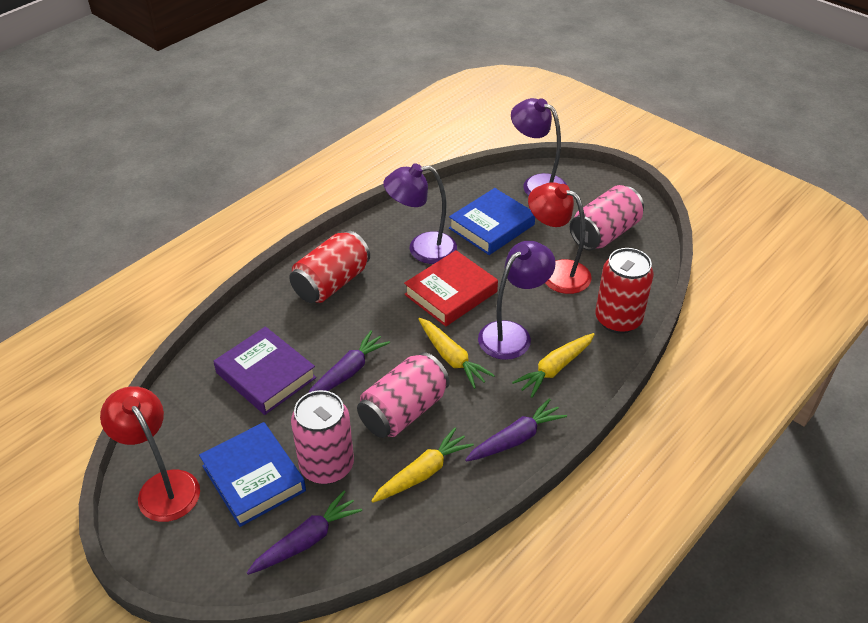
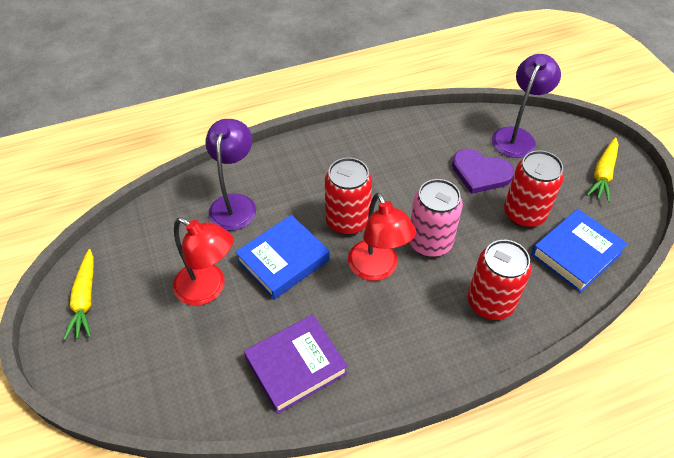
pink can: 3 -> 1
purple carrot: 3 -> 0
purple heart: 0 -> 1
purple lamp: 3 -> 2
red book: 1 -> 0
red can: 2 -> 3
yellow carrot: 3 -> 2

